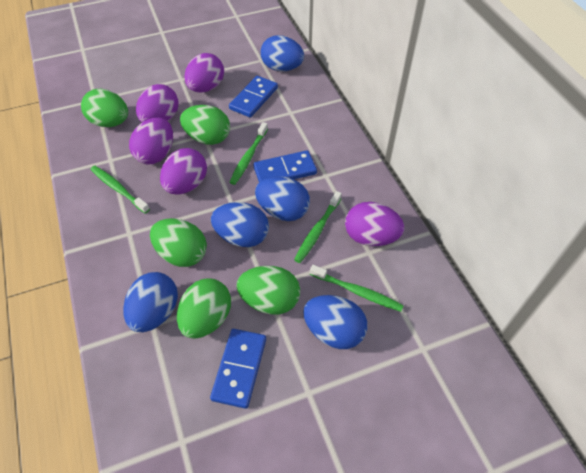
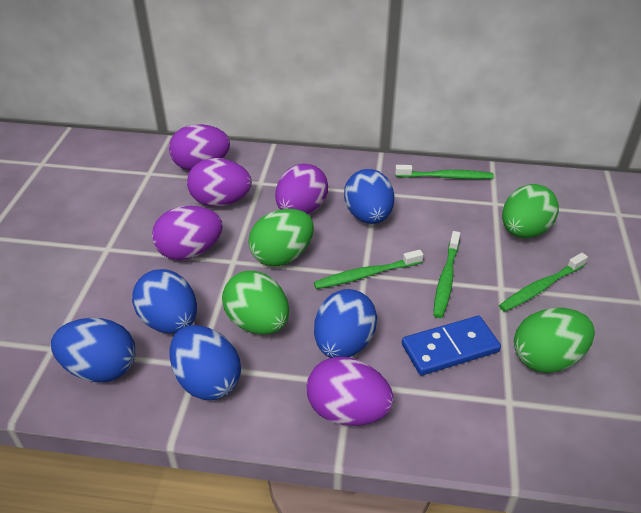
blue domino: 3 -> 1
green egg: 5 -> 4

